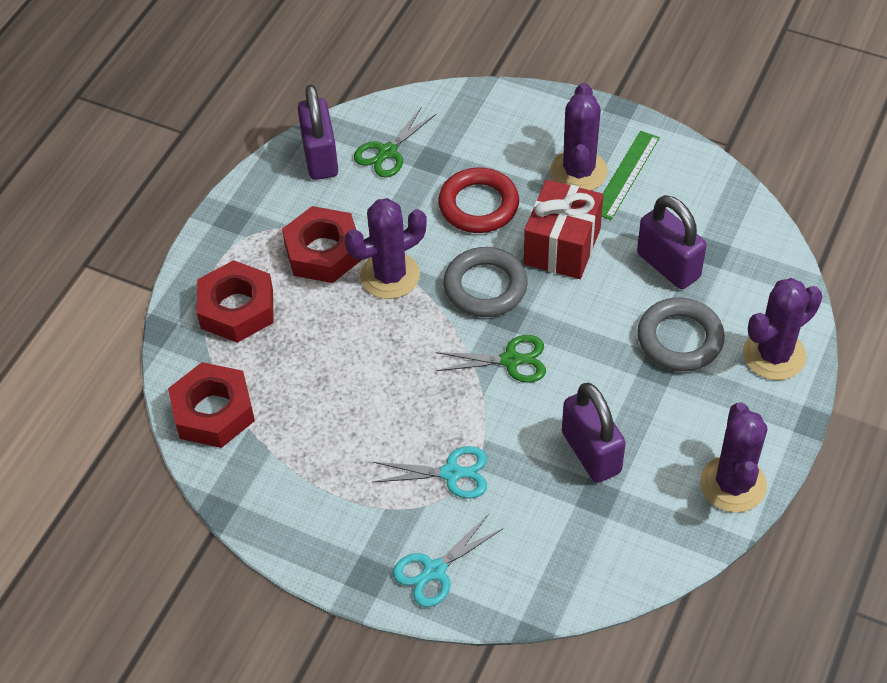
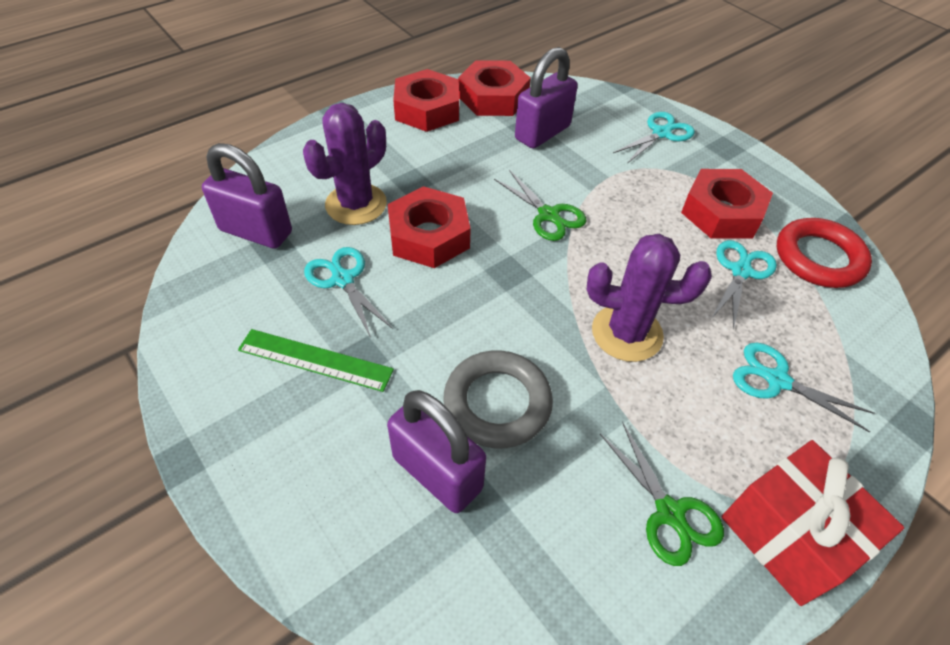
grey ring: 2 -> 1
purple cactus: 4 -> 2
red nut: 3 -> 4
turquoise scissors: 2 -> 4

